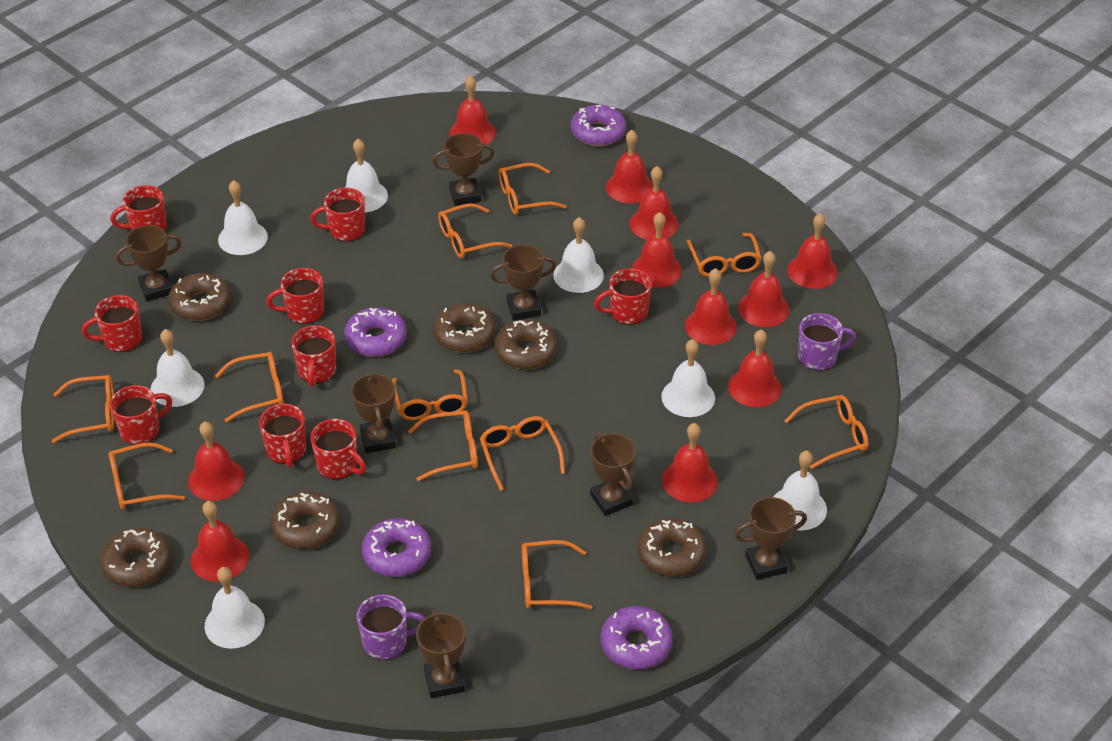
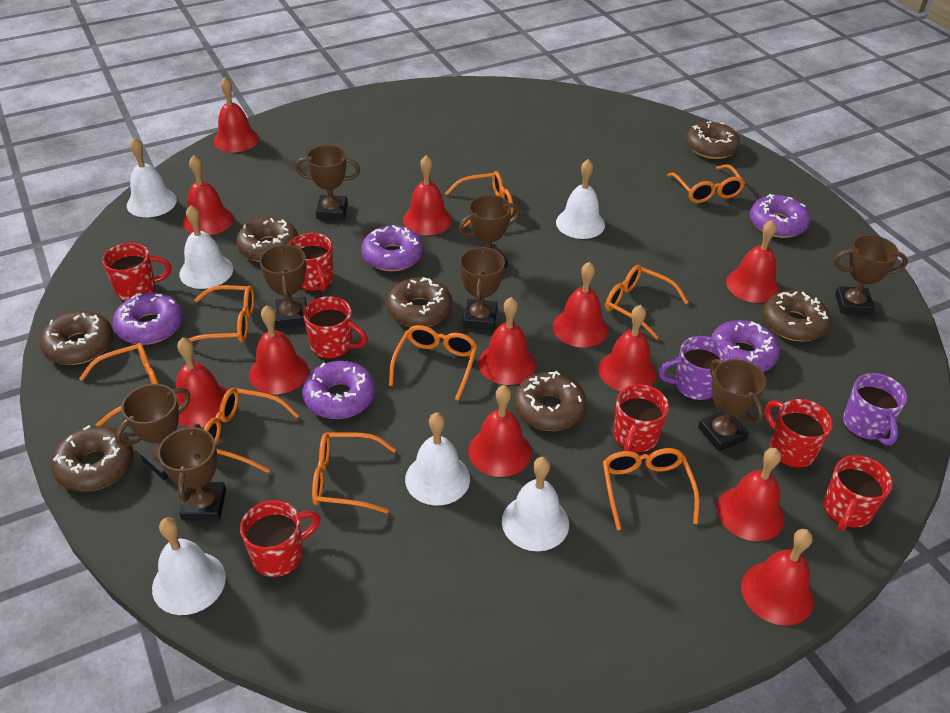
brown donut: 6 -> 7
brown trophy: 7 -> 8
orange glasses: 11 -> 9
purple donut: 4 -> 5
red bell: 11 -> 12
red mug: 9 -> 7
white bell: 7 -> 6

